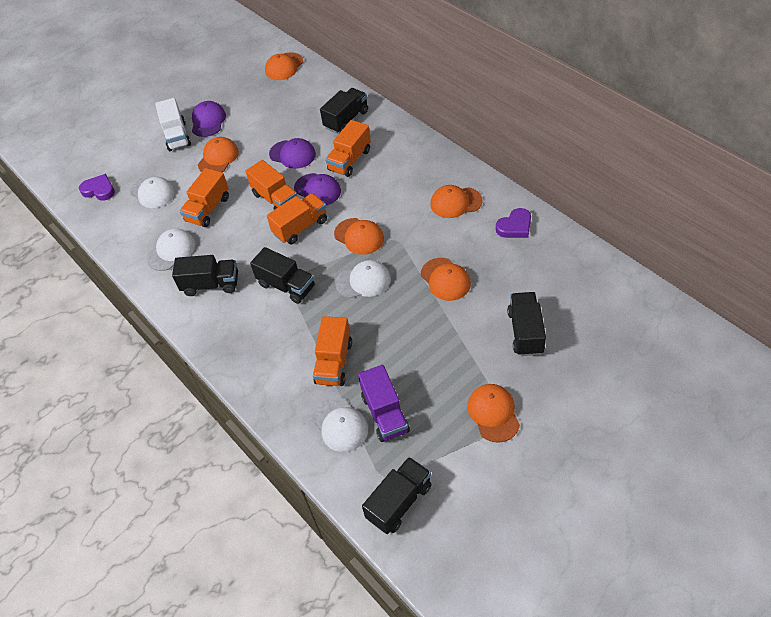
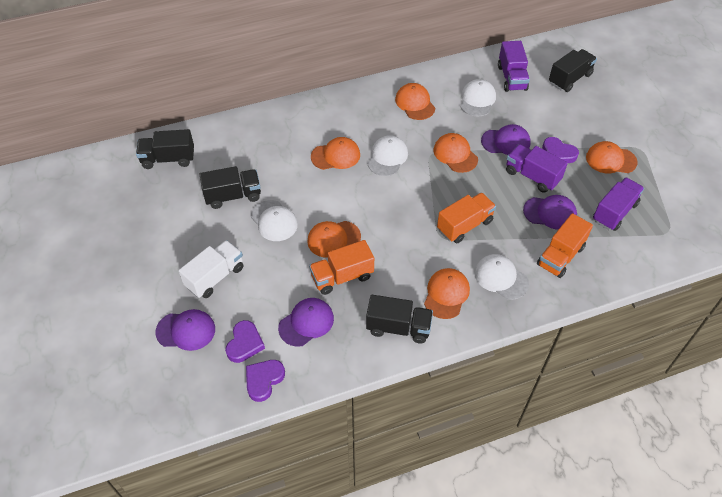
black truck: 5 -> 4
orange truck: 5 -> 3
purple cap: 3 -> 4
purple heart: 2 -> 3
purple truck: 1 -> 3

